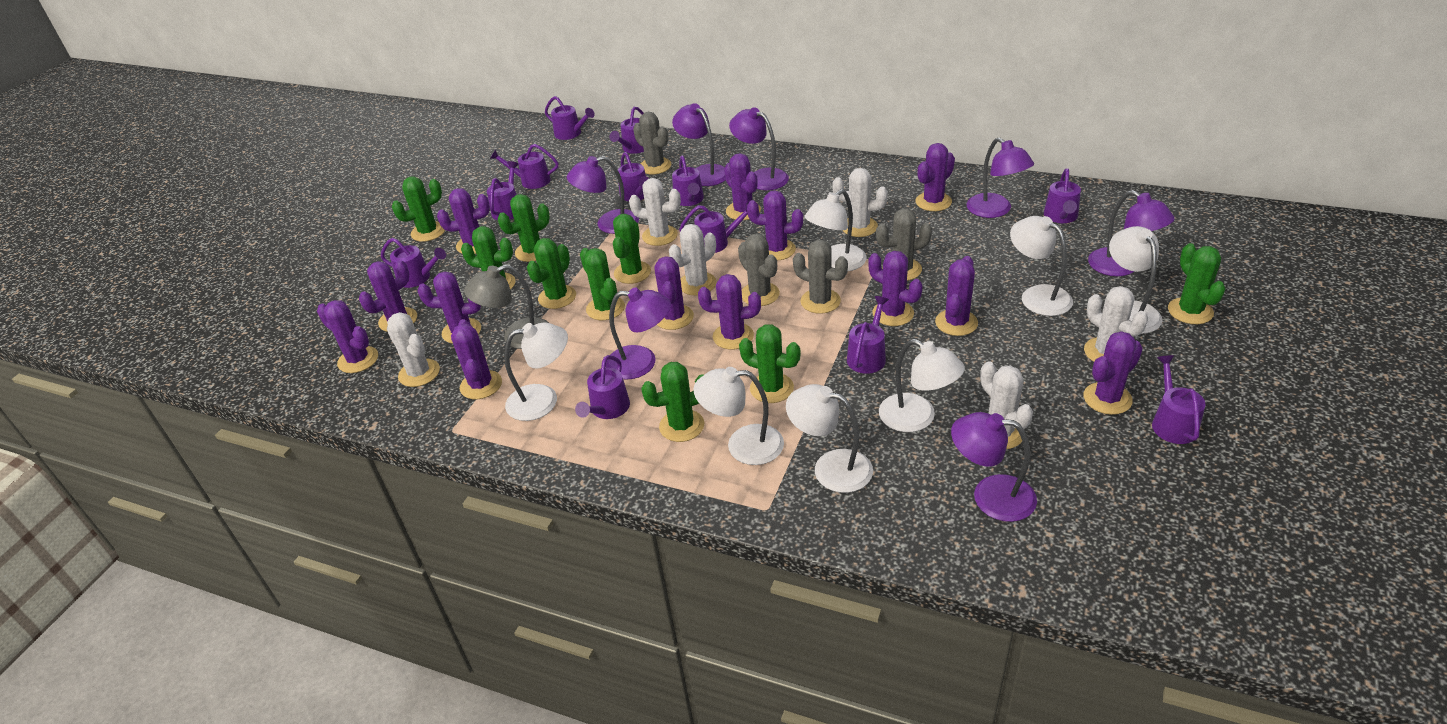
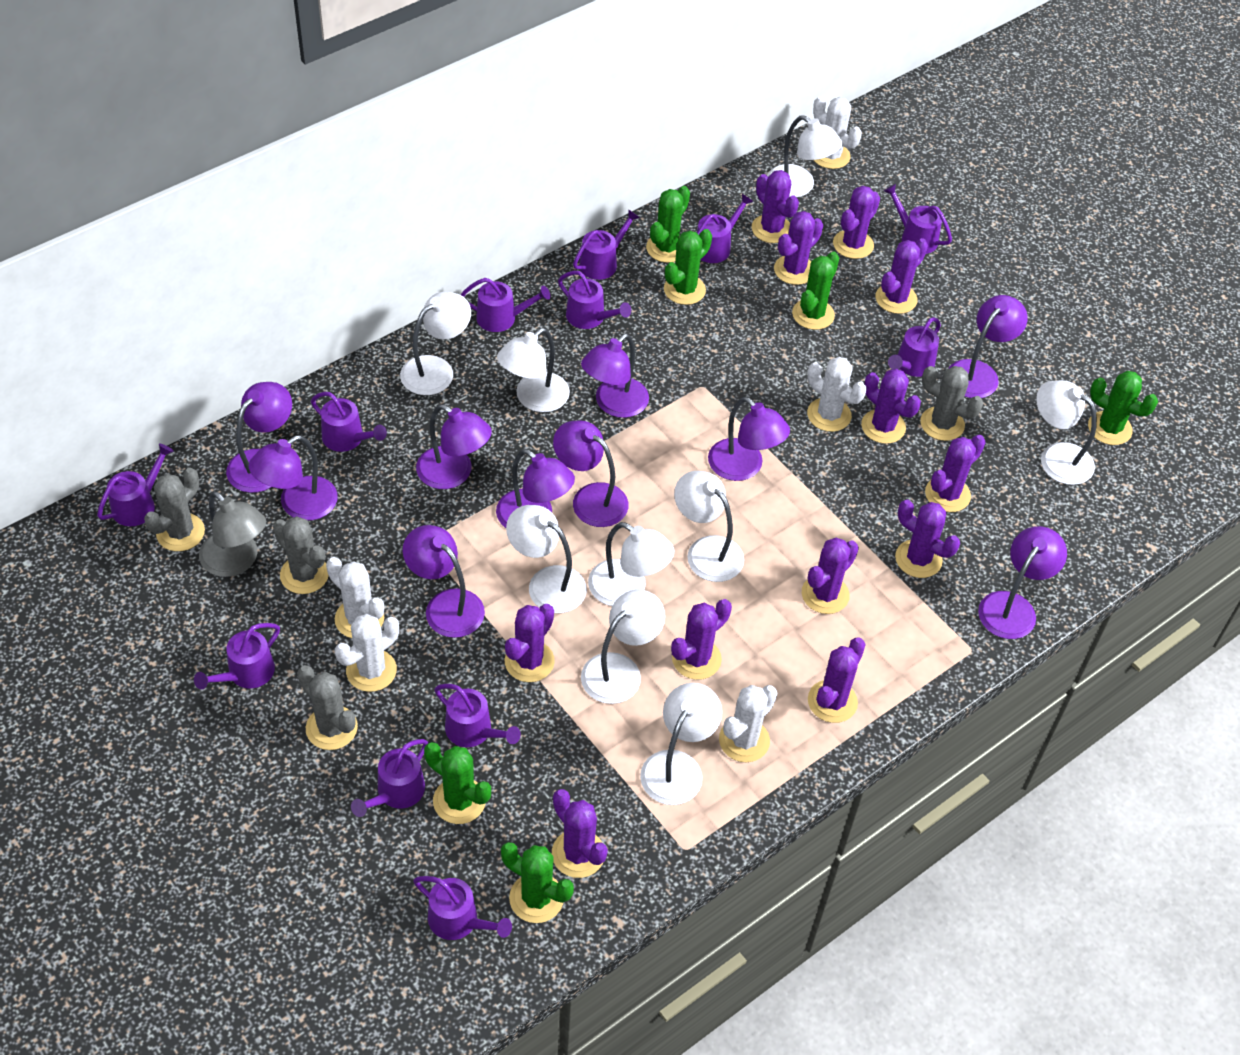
green cactus: 9 -> 6
purple cactus: 13 -> 12
purple lamp: 7 -> 10
white cactus: 6 -> 5
white lamp: 7 -> 9

